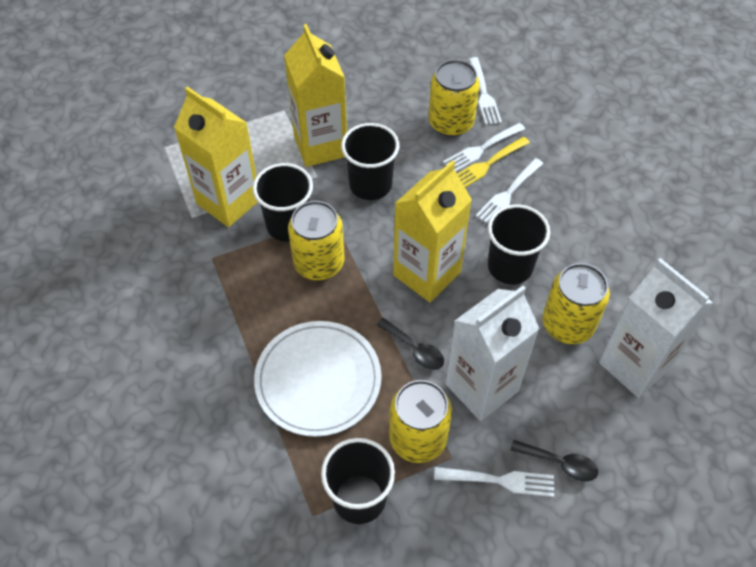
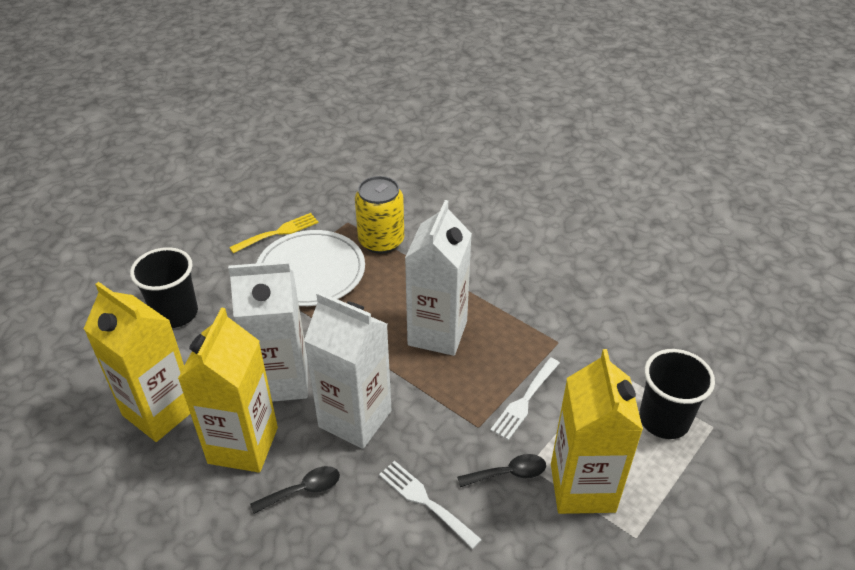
black cup: 4 -> 2
white carton: 2 -> 3
white fork: 4 -> 2
yellow can: 4 -> 1

